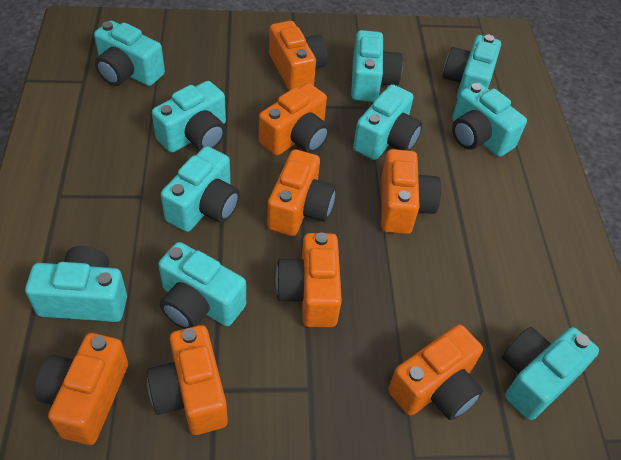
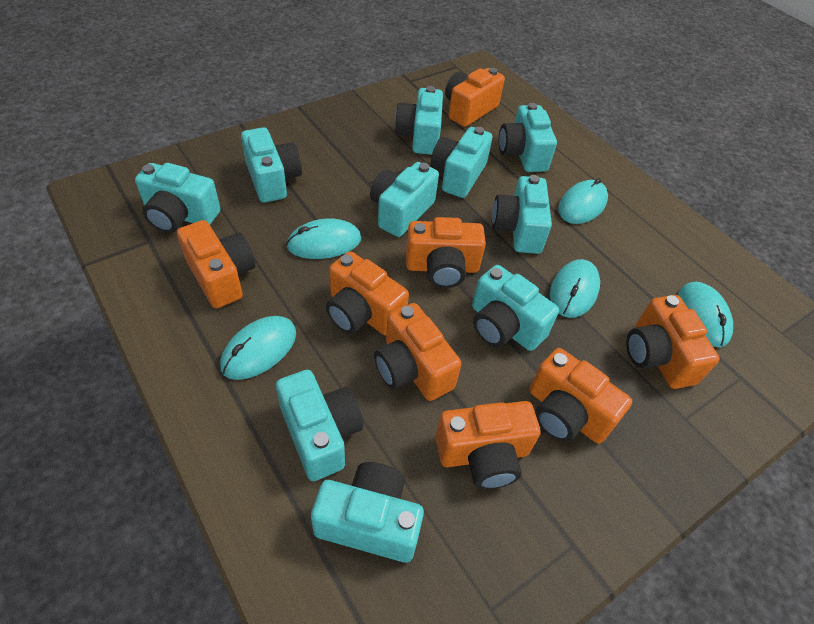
turquoise mouse: 0 -> 5

